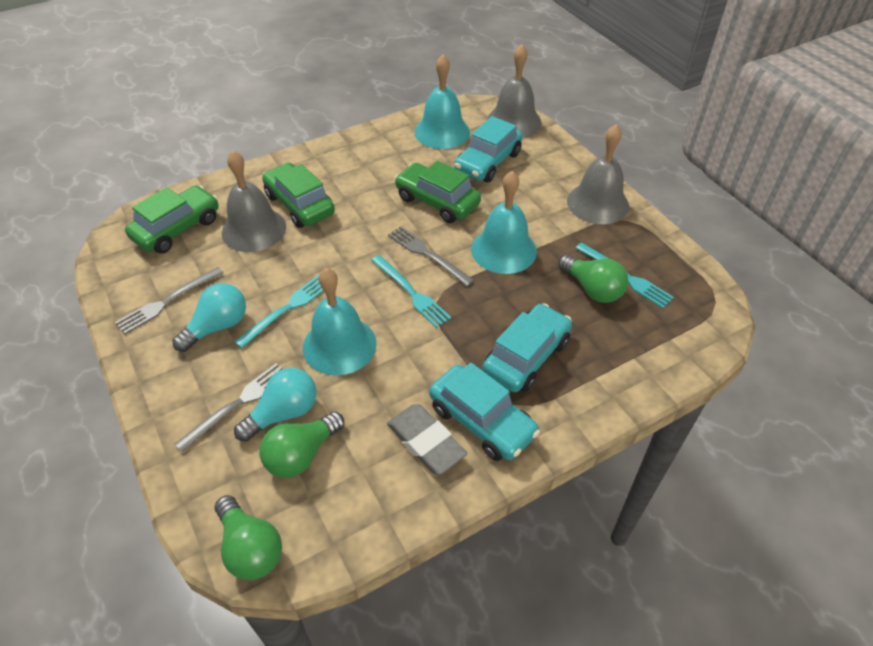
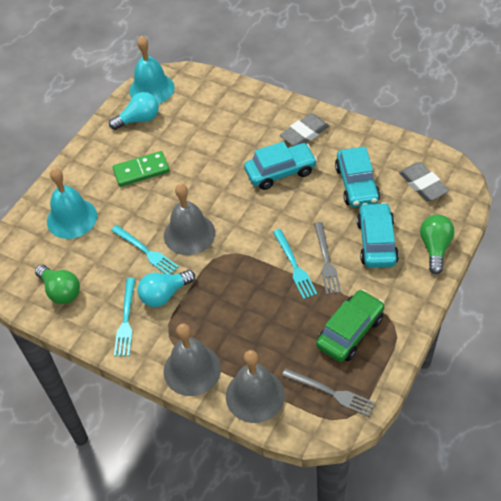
green car: 3 -> 1
green domino: 0 -> 1
green light bulb: 3 -> 2
grey eraser: 1 -> 2
grey fork: 3 -> 2
turquoise bell: 3 -> 2

